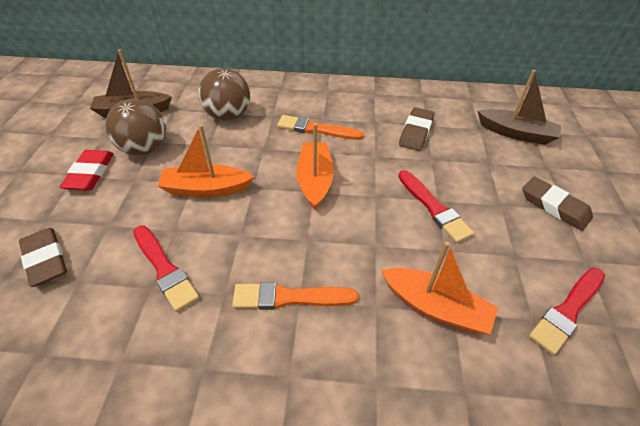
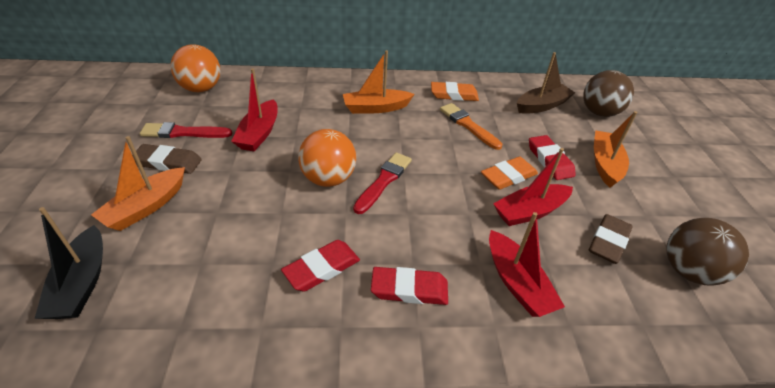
black boat: 0 -> 1
brown boat: 2 -> 1
brown eraser: 3 -> 2
orange ball: 0 -> 2
orange brush: 2 -> 1
orange eraser: 0 -> 2
red boat: 0 -> 3
red brush: 3 -> 2
red eraser: 1 -> 3

